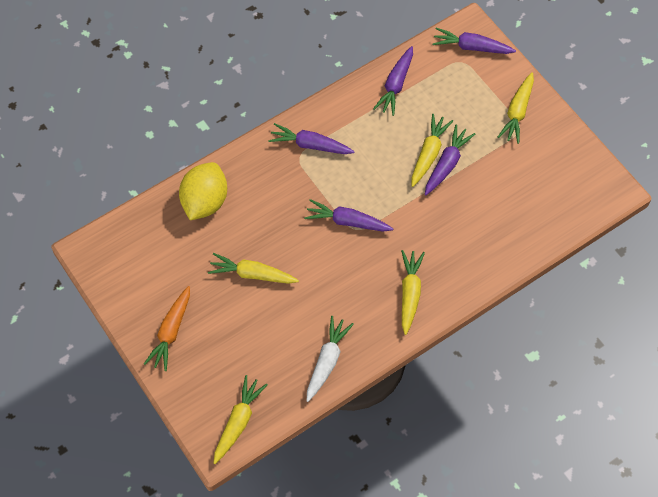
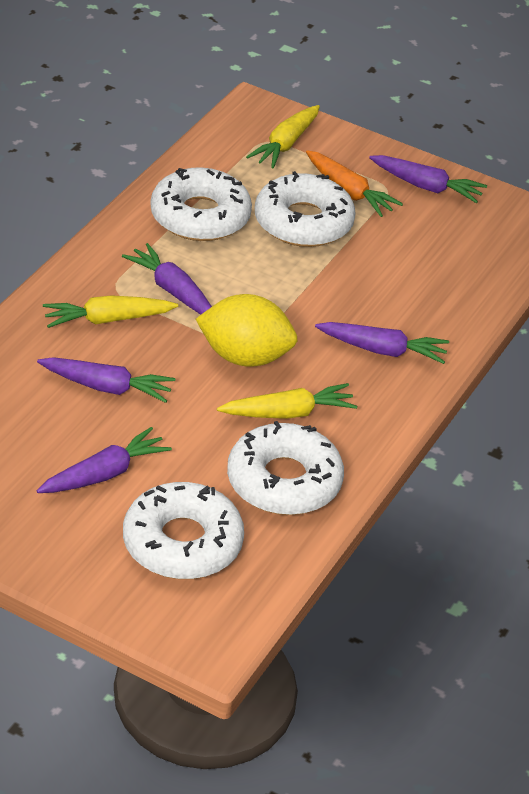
white carrot: 1 -> 0
white donut: 0 -> 4
yellow carrot: 5 -> 3

